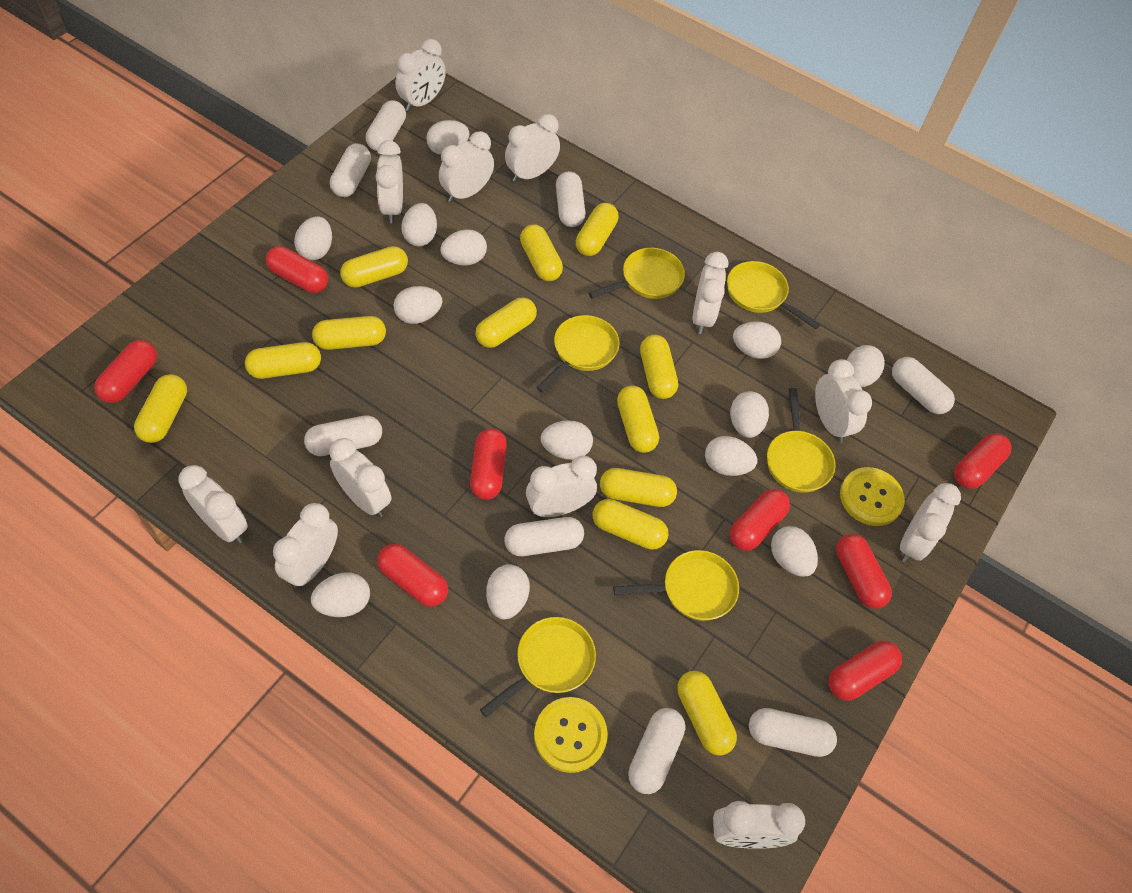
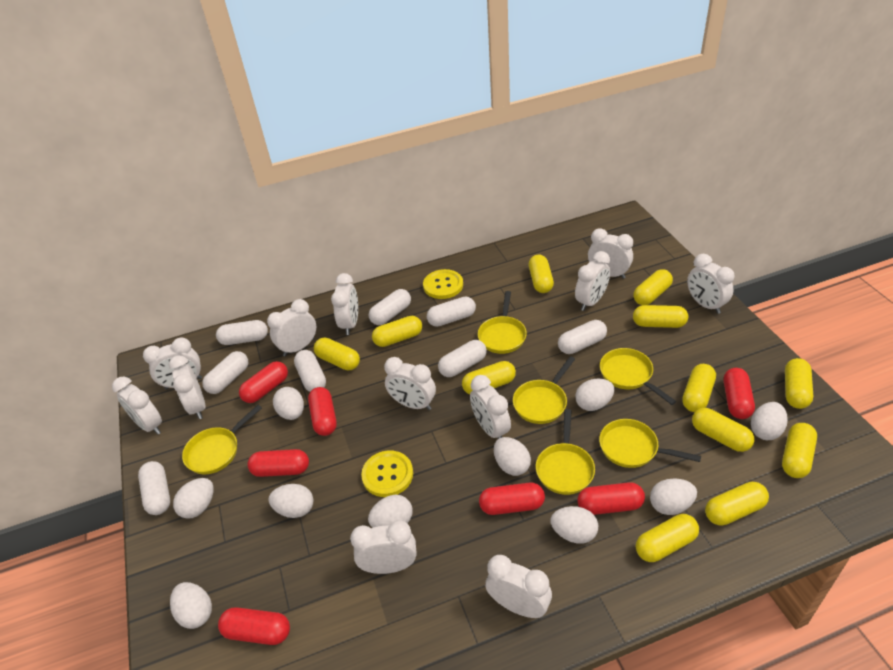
red capsule: 8 -> 7
white egg: 13 -> 10

